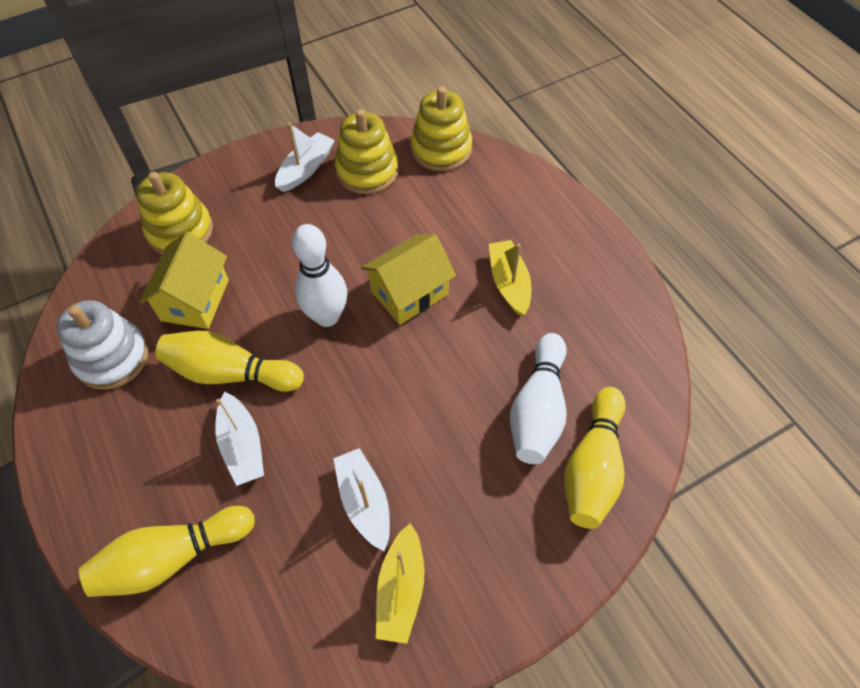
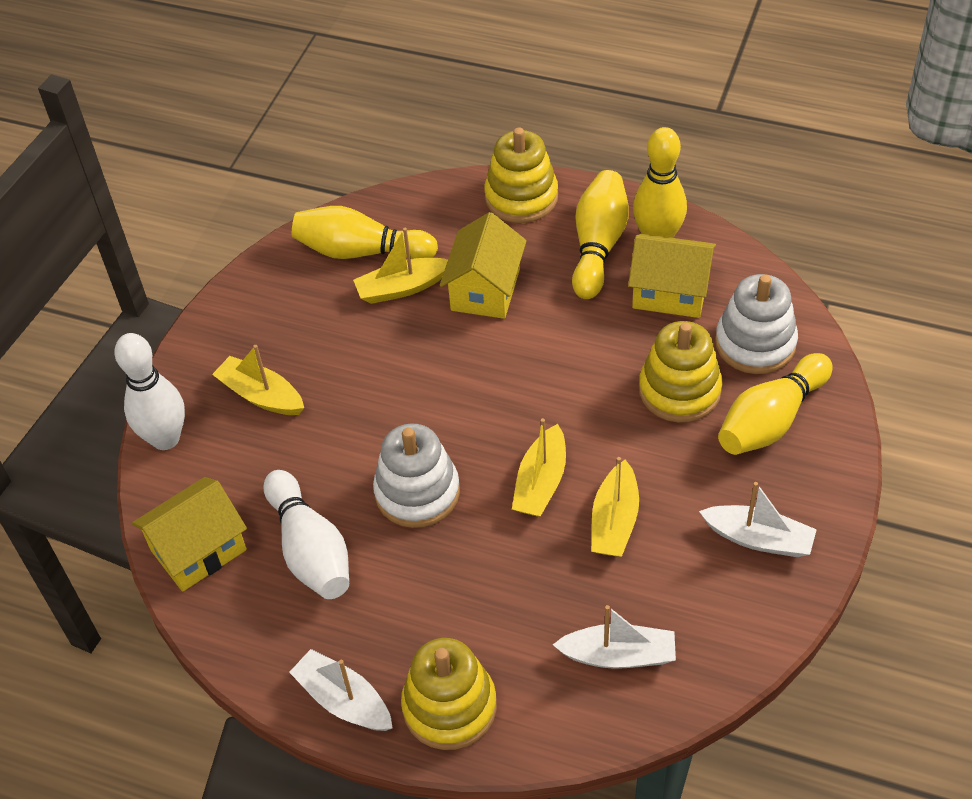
white stacking toy: 1 -> 2
yellow boat: 2 -> 4
yellow bowling pin: 3 -> 4
yellow house: 2 -> 3

